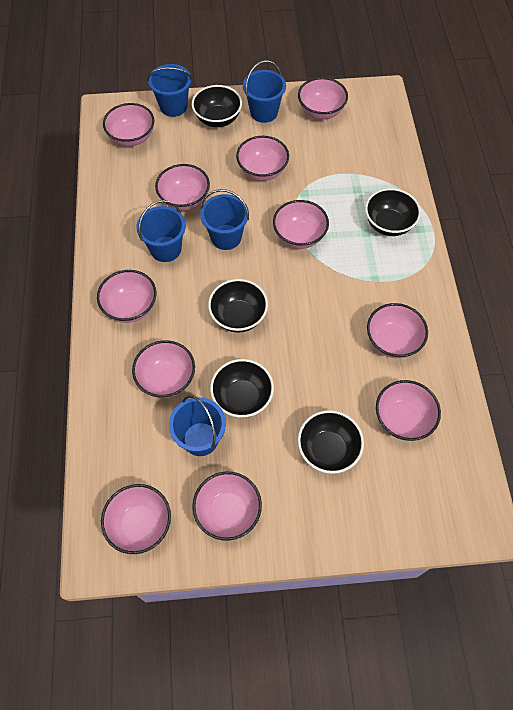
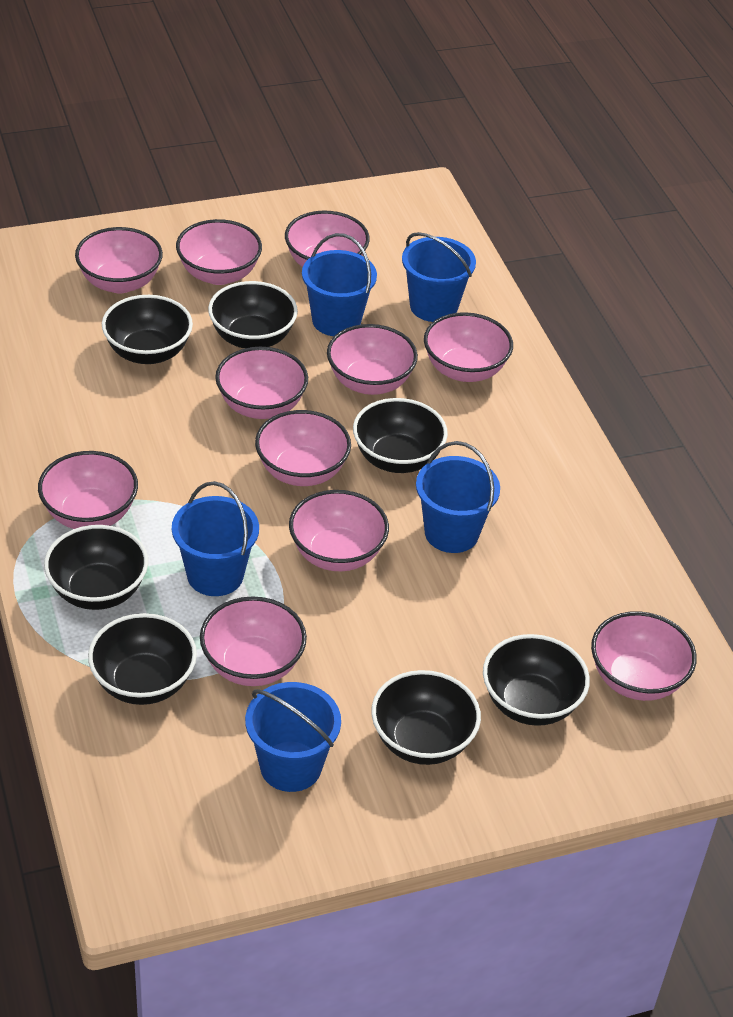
black bowl: 5 -> 7

